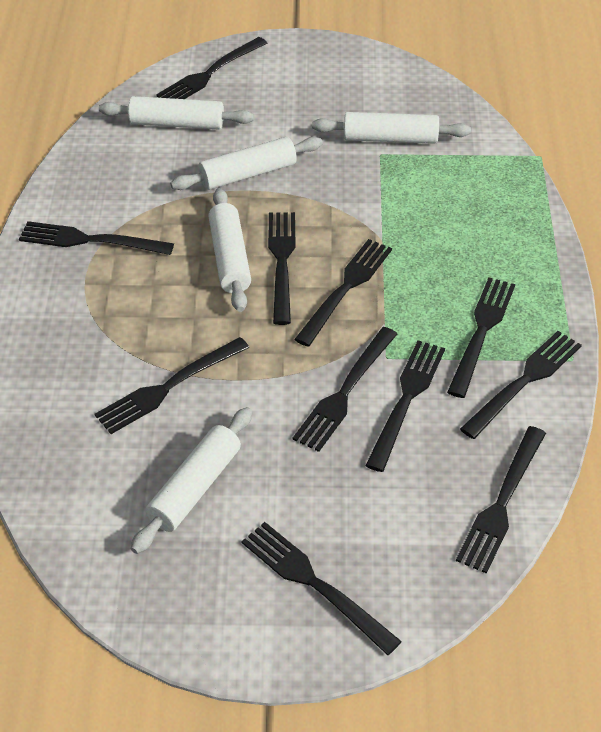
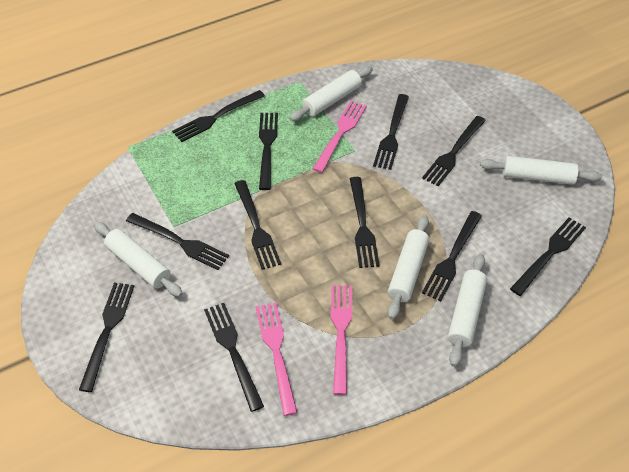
pink fork: 0 -> 3

